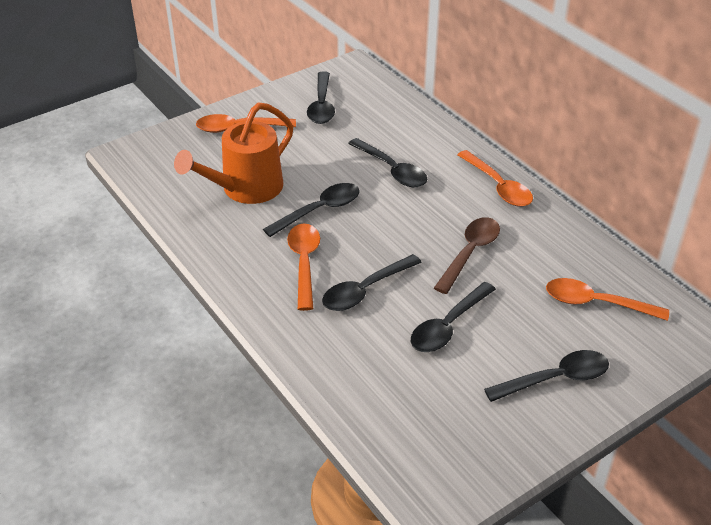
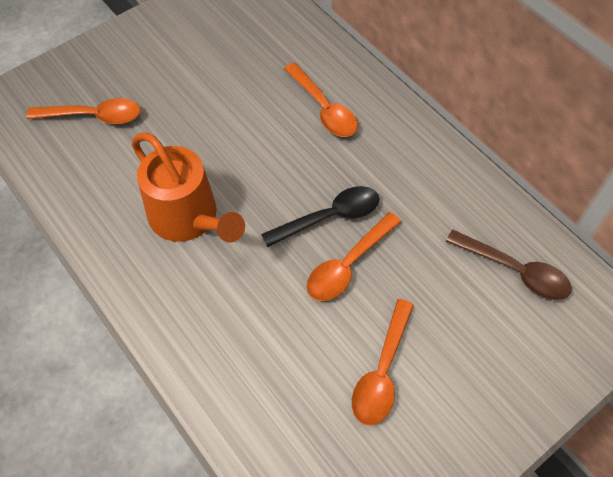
black spoon: 6 -> 1

